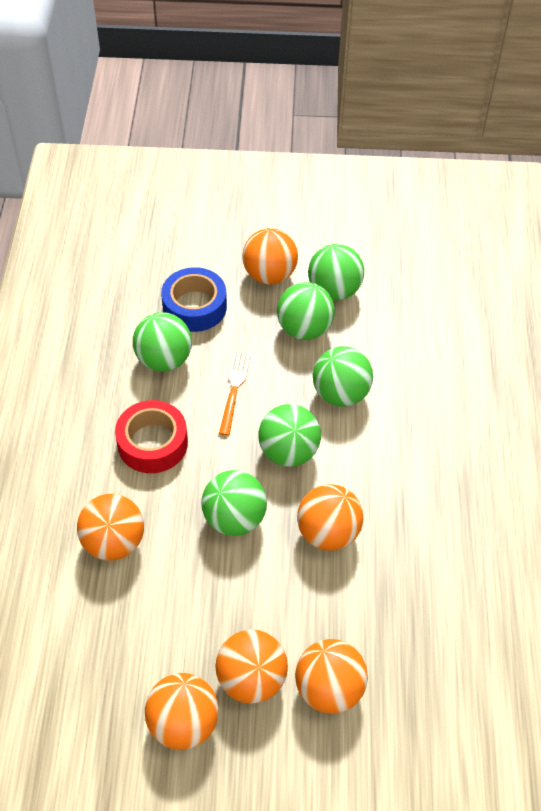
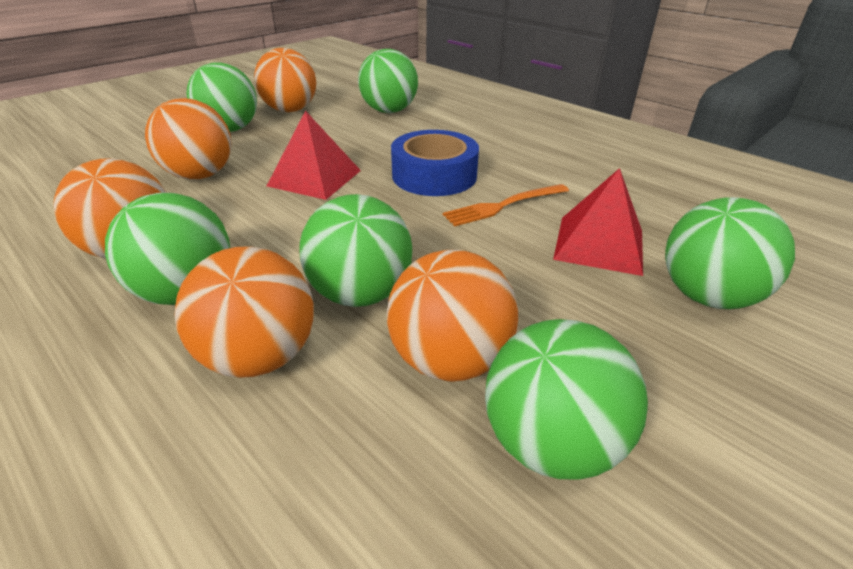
orange ball: 6 -> 5
red pyramid: 0 -> 2
red tape: 1 -> 0

